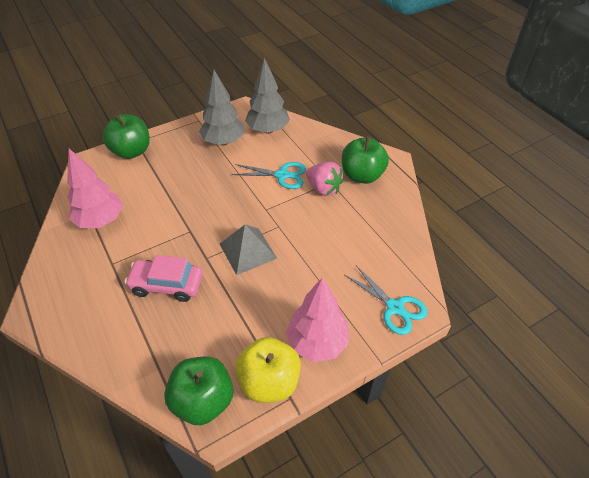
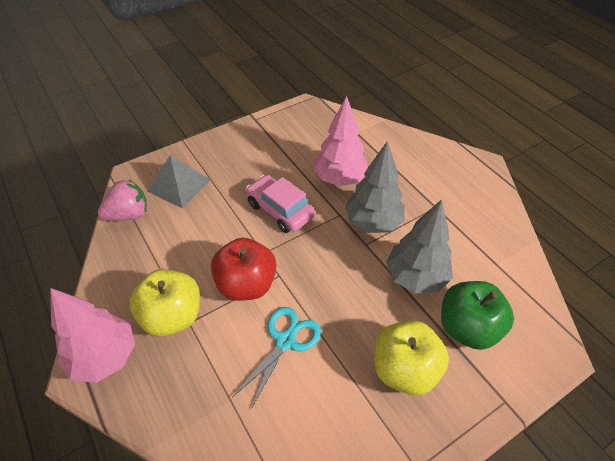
green apple: 3 -> 1
red apple: 0 -> 1
turquoise scissors: 2 -> 1
yellow apple: 1 -> 2

